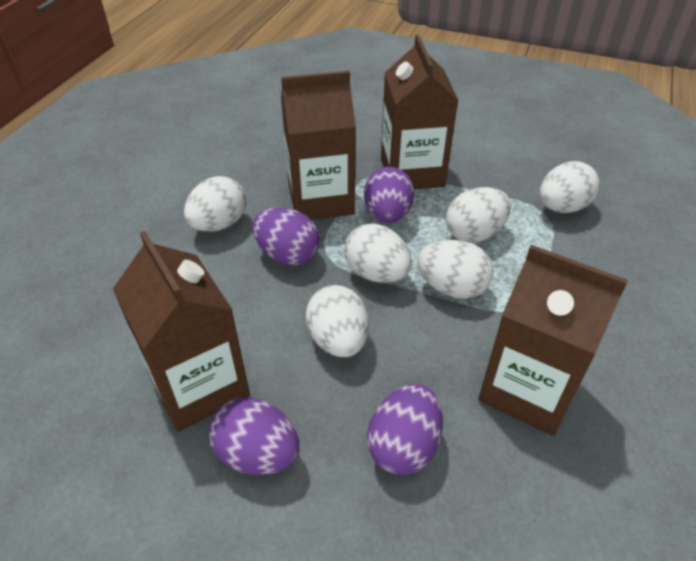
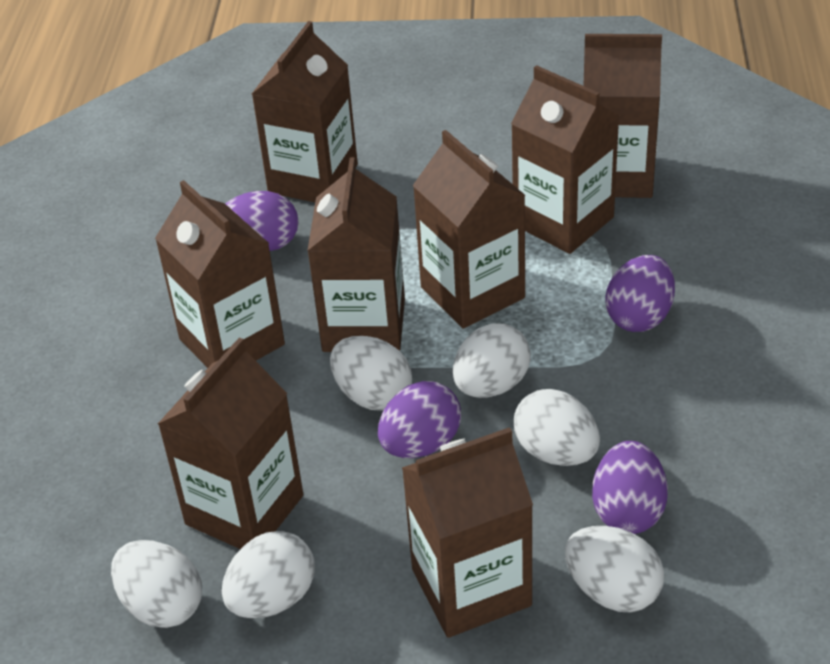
brown carton: 4 -> 8

